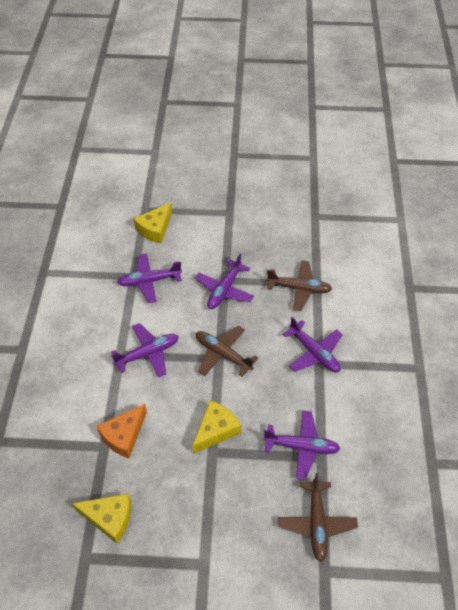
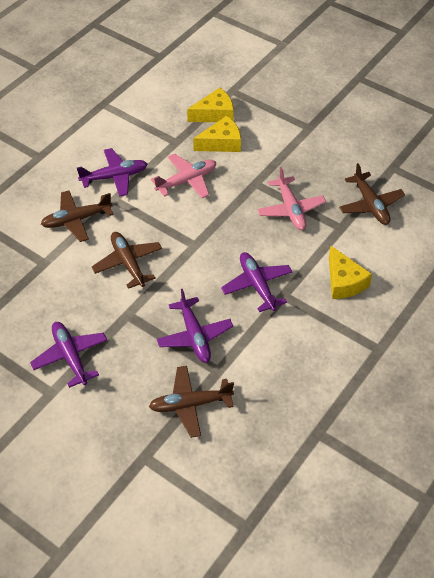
brown plane: 3 -> 4
orange cheese: 1 -> 0
pink plane: 0 -> 2
purple plane: 5 -> 4

